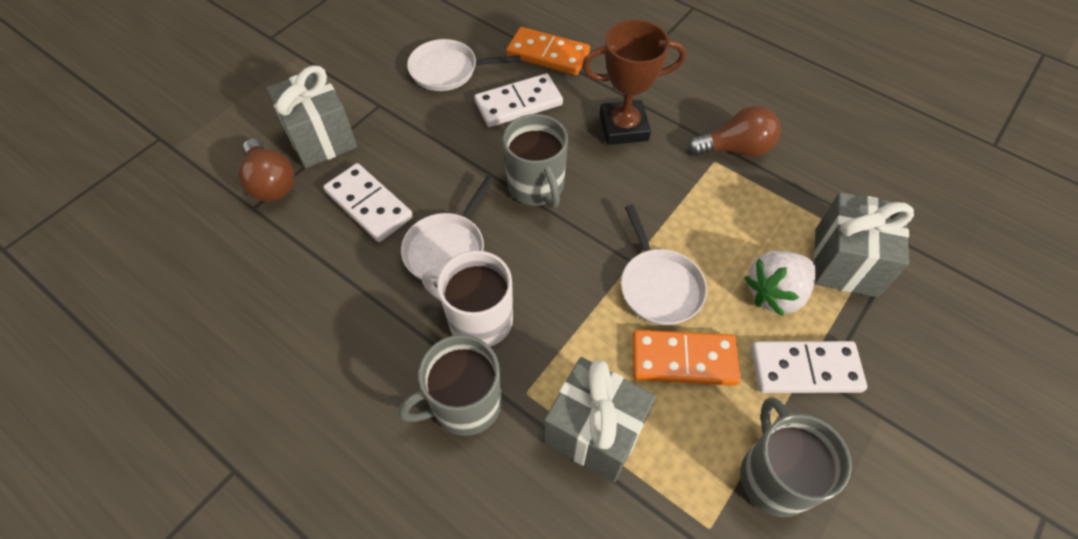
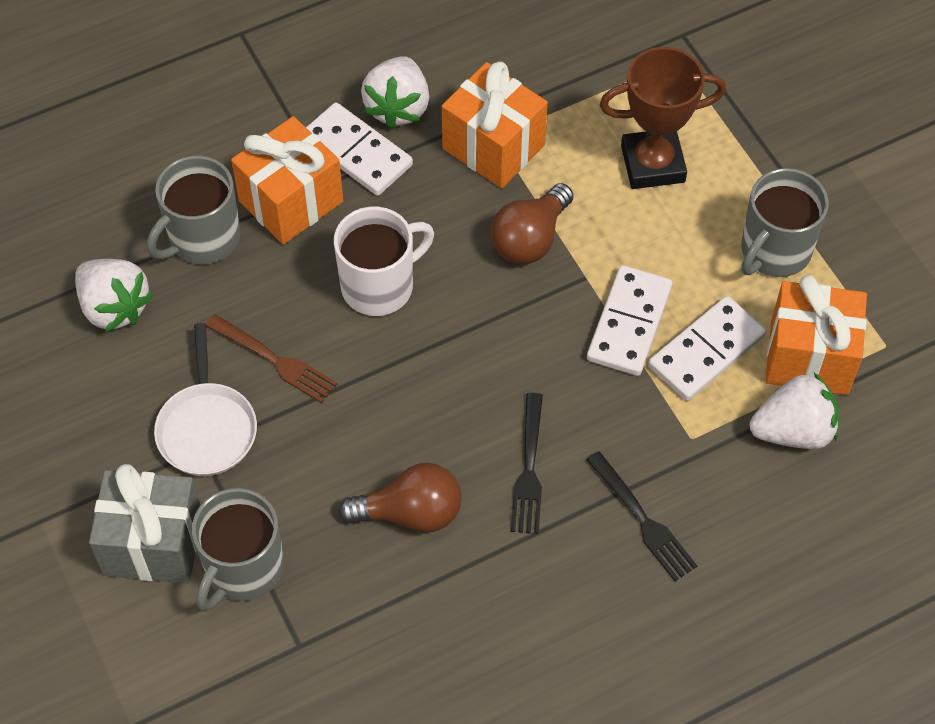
black fork: 0 -> 2
brown fork: 0 -> 1
grey gift: 3 -> 1
orange domino: 2 -> 0
orange gift: 0 -> 3
white pan: 3 -> 1
white strawberry: 1 -> 3

